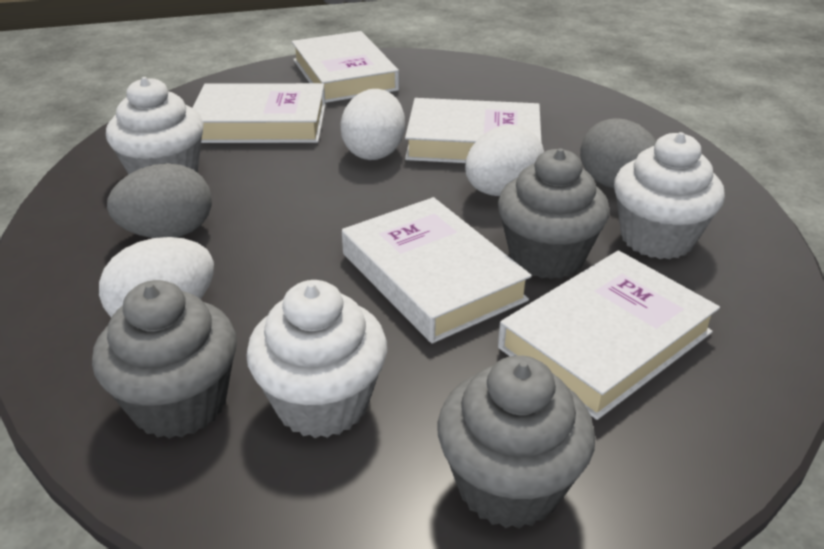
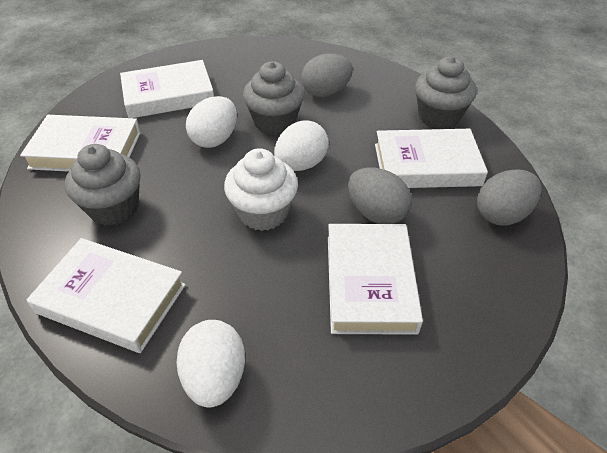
grey egg: 2 -> 3
white cupcake: 3 -> 1

